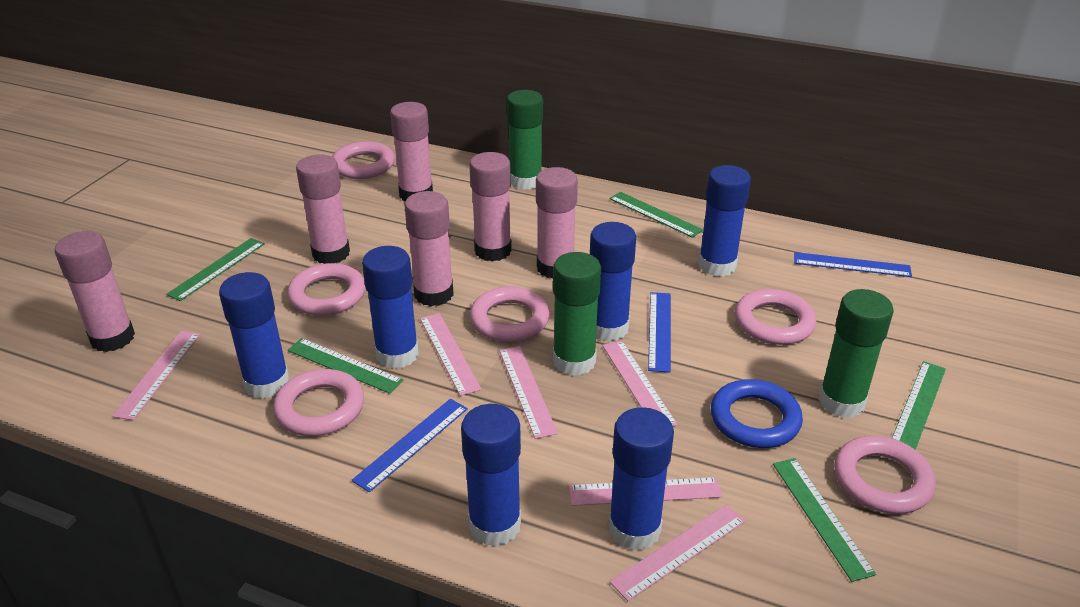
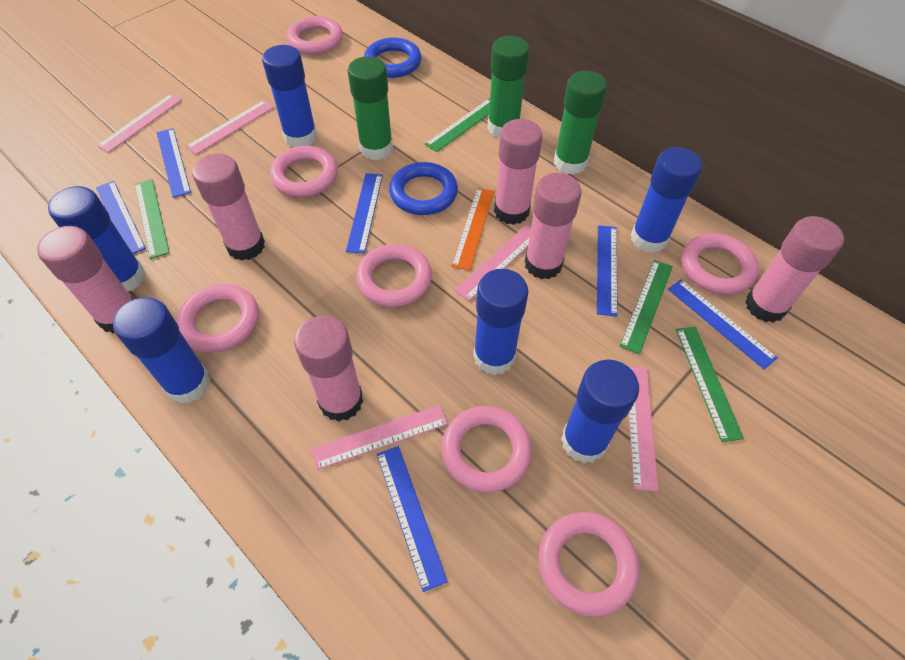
blue ring: 1 -> 2
blue ruler: 3 -> 6
green ruler: 5 -> 4
orange ruler: 0 -> 1
pink ring: 6 -> 7
pink ruler: 6 -> 5

